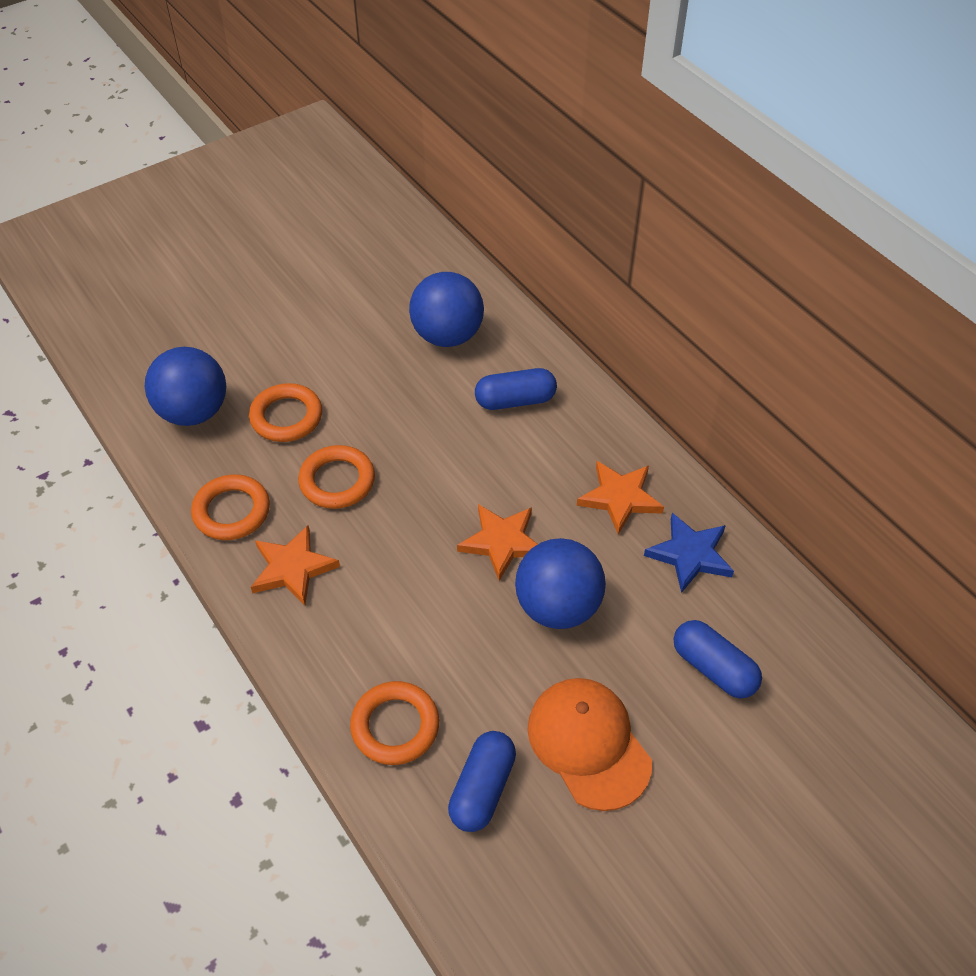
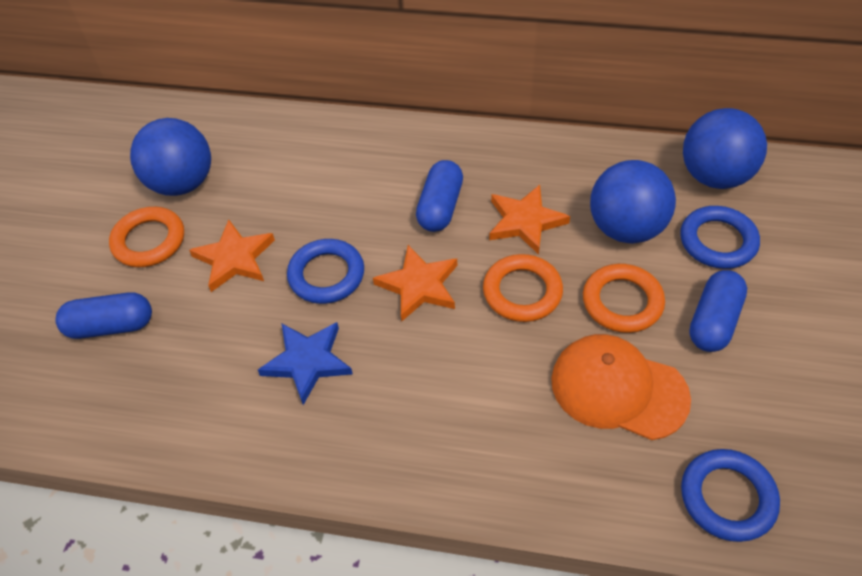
blue ring: 0 -> 3
orange ring: 4 -> 3

